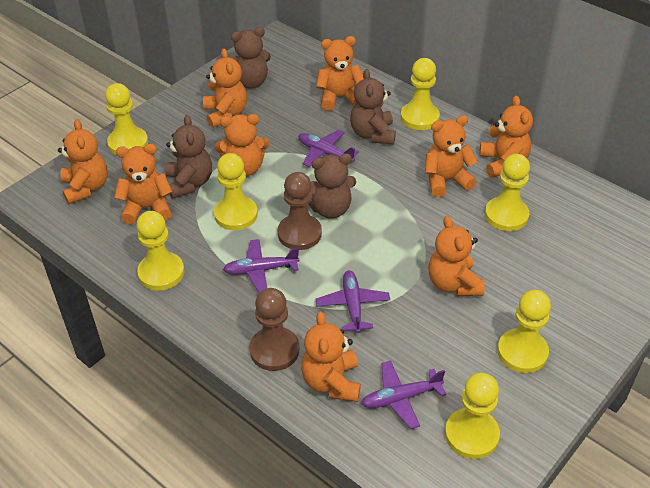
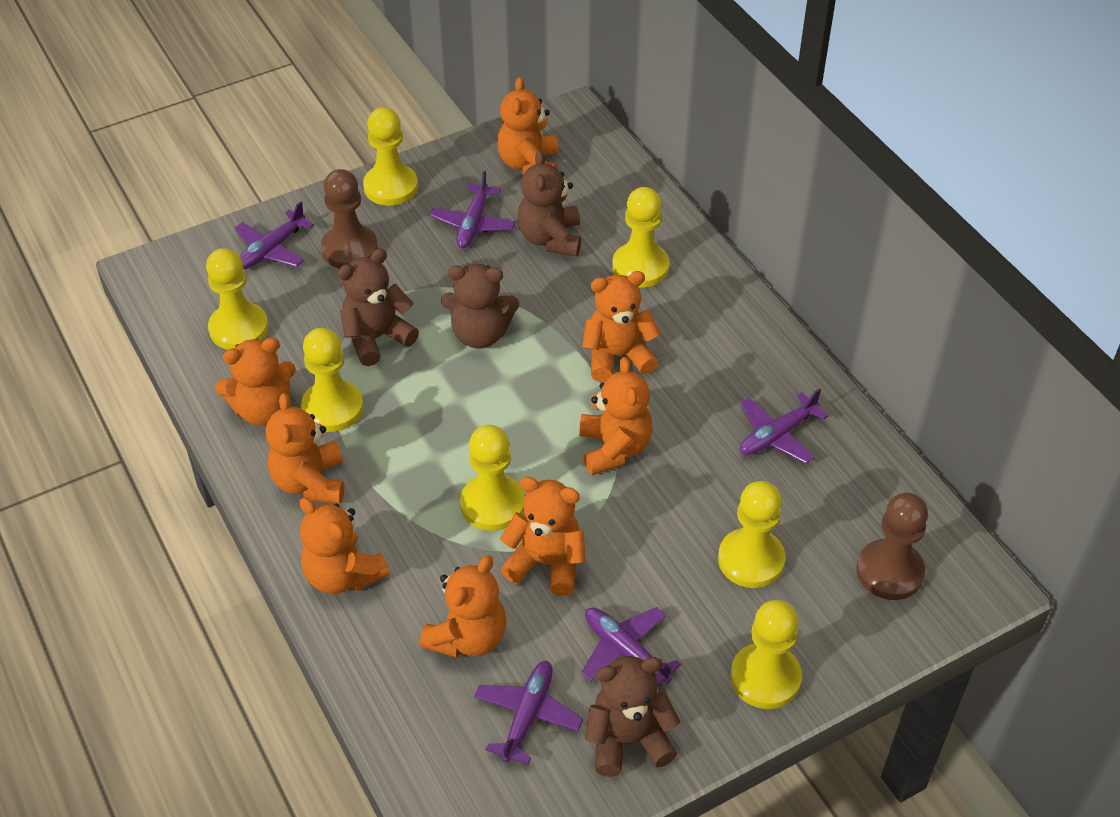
orange teddy bear: 9 -> 8
purple plane: 4 -> 5

